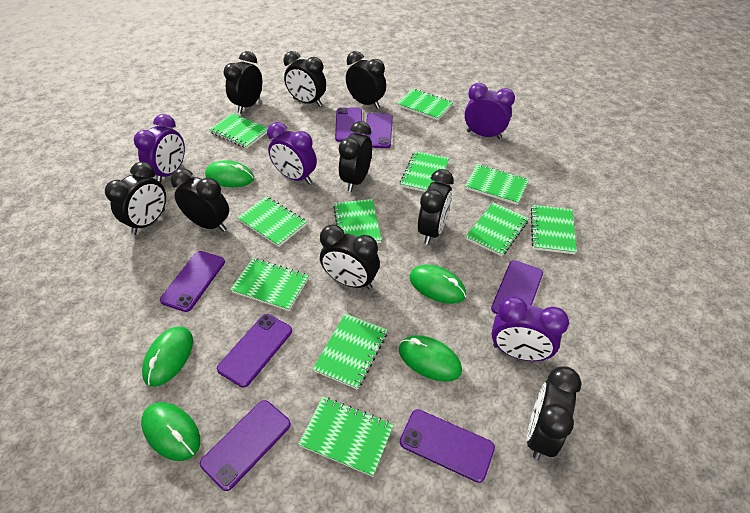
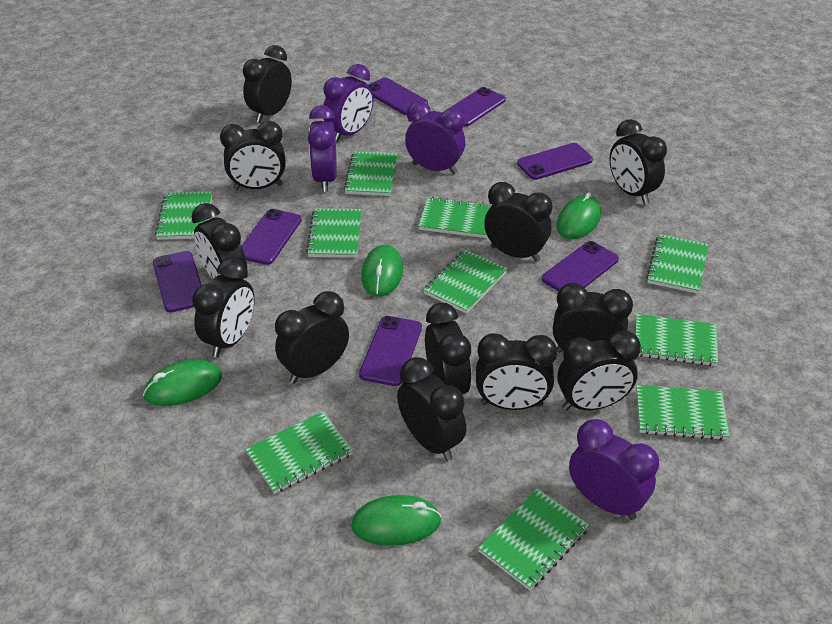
black clock: 9 -> 12
green mouse: 5 -> 4
green notebook: 11 -> 10

